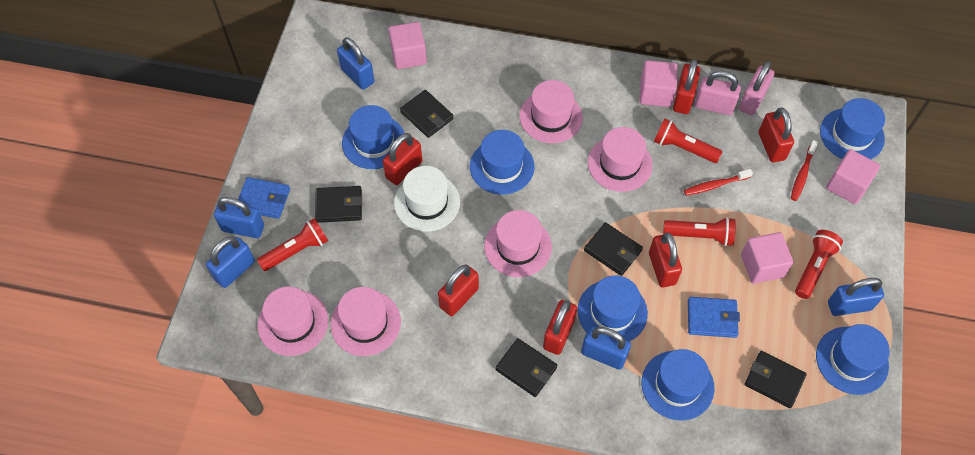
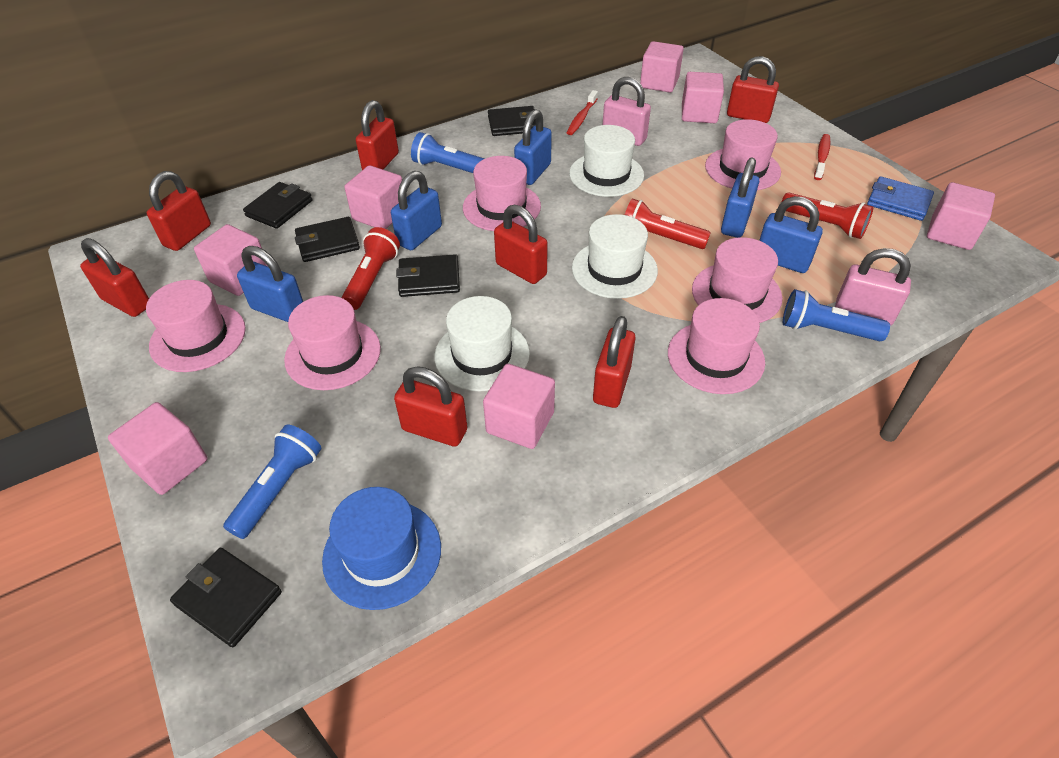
blue flashlight: 0 -> 3
blue hat: 6 -> 1
blue wallet: 2 -> 1
pink cube: 4 -> 7
pink hat: 5 -> 6
red flashlight: 4 -> 3
red padlock: 6 -> 7
white hat: 1 -> 3

